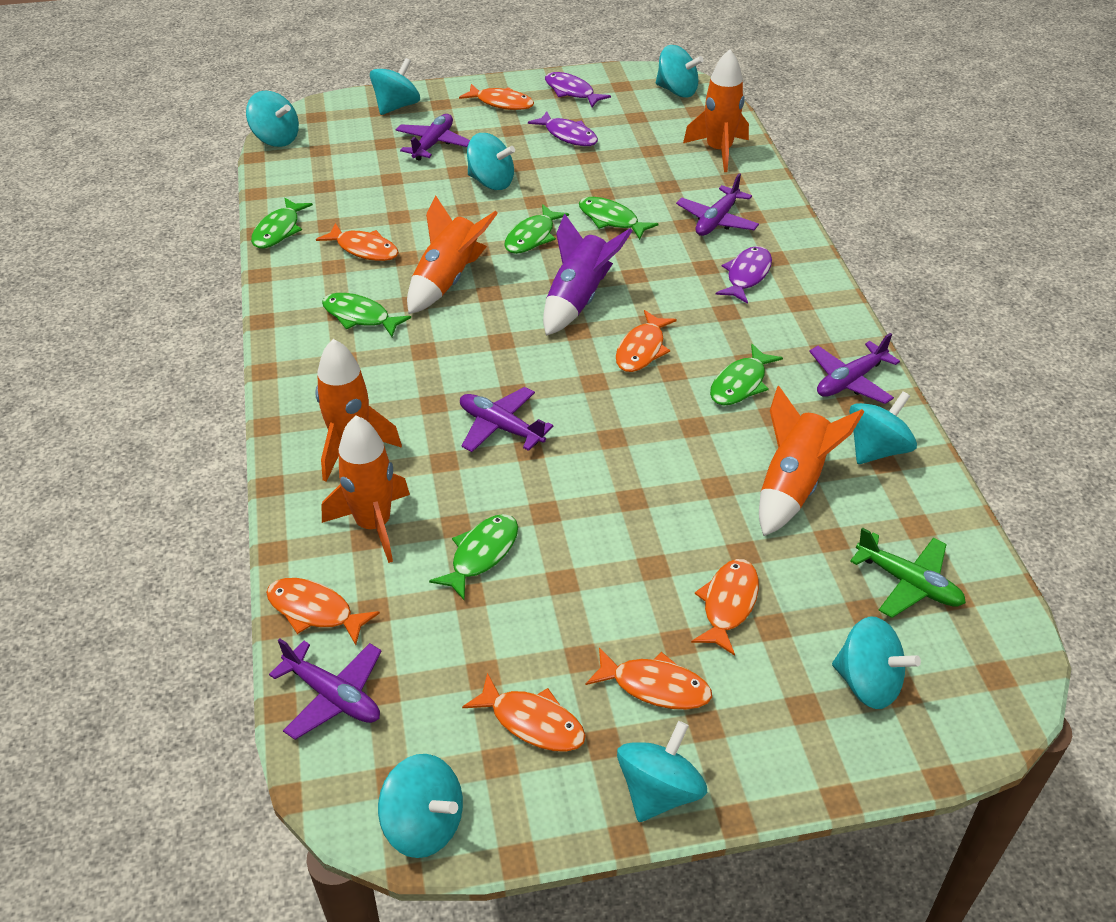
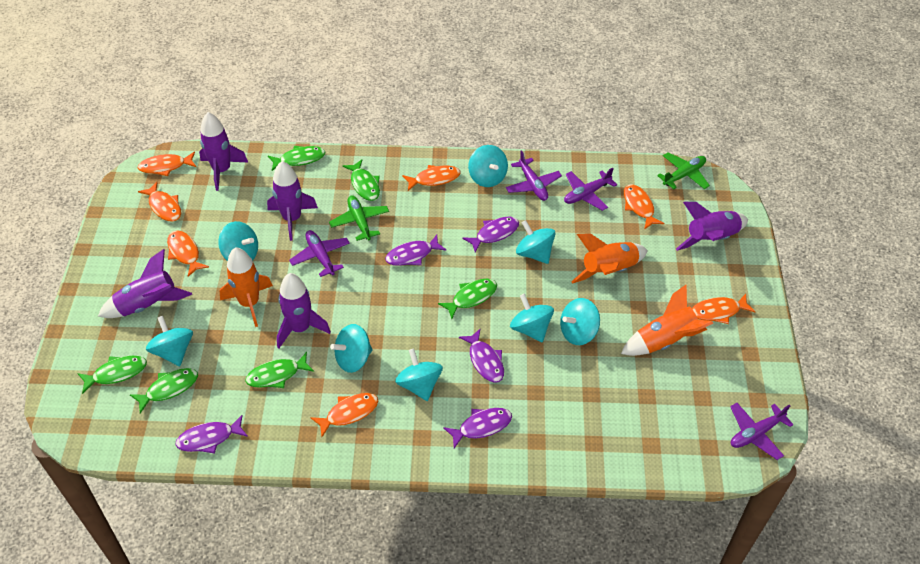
green plane: 1 -> 2
orange rocket: 5 -> 3
purple fish: 3 -> 5
purple plane: 5 -> 4
purple rocket: 1 -> 5

